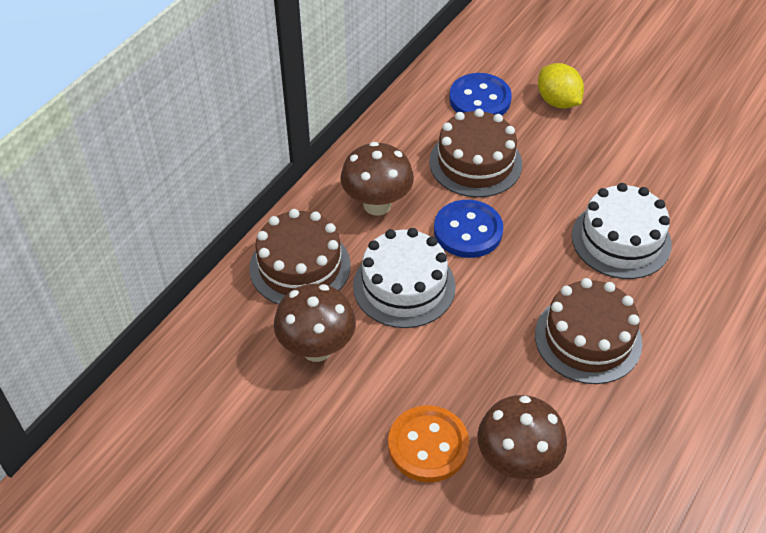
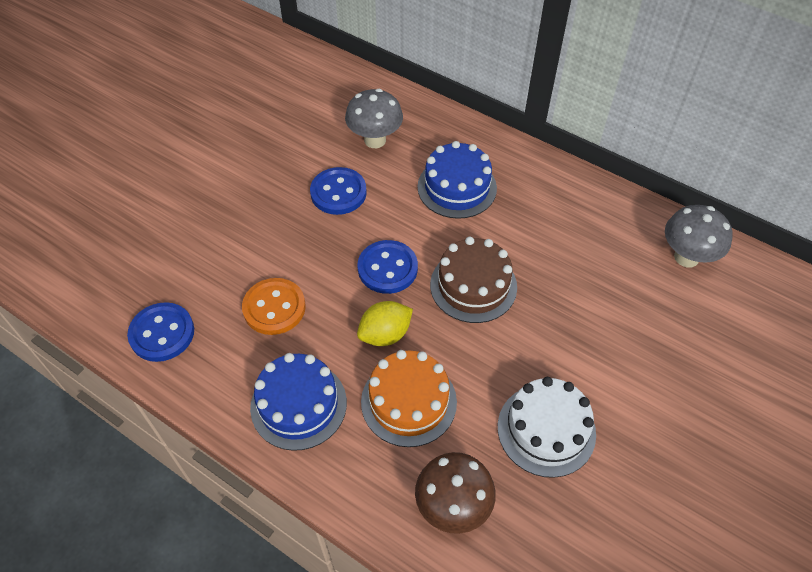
blue button: 2 -> 3
blue cake: 0 -> 2
brown cake: 3 -> 1
brown mushroom: 3 -> 1
grey mushroom: 0 -> 2
orange cake: 0 -> 1
white cake: 2 -> 1

